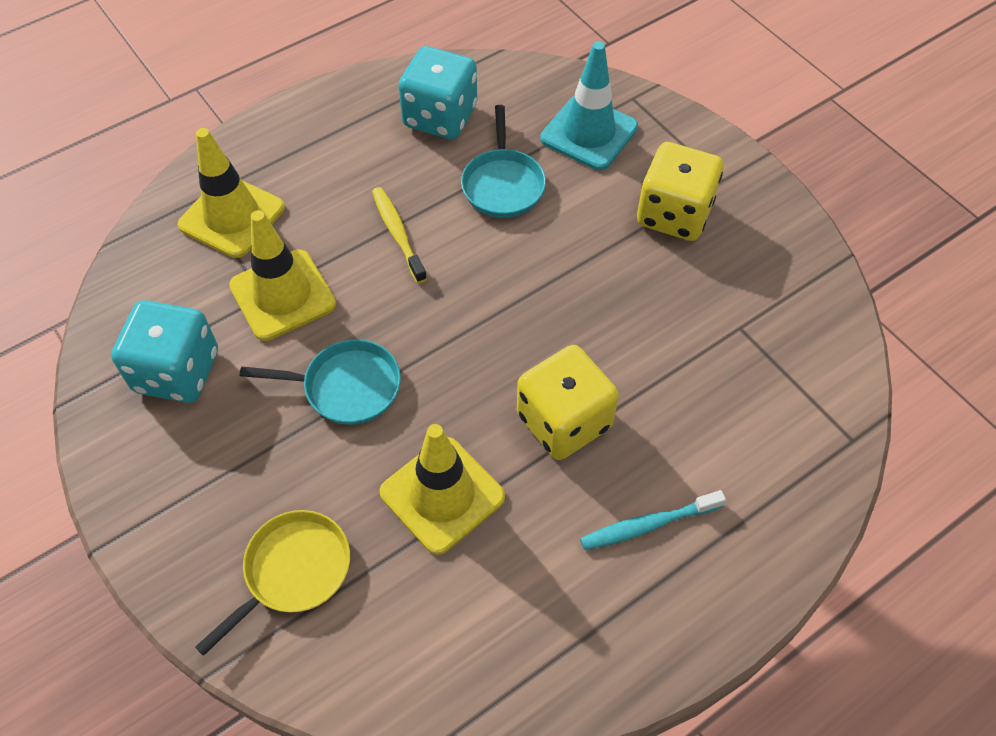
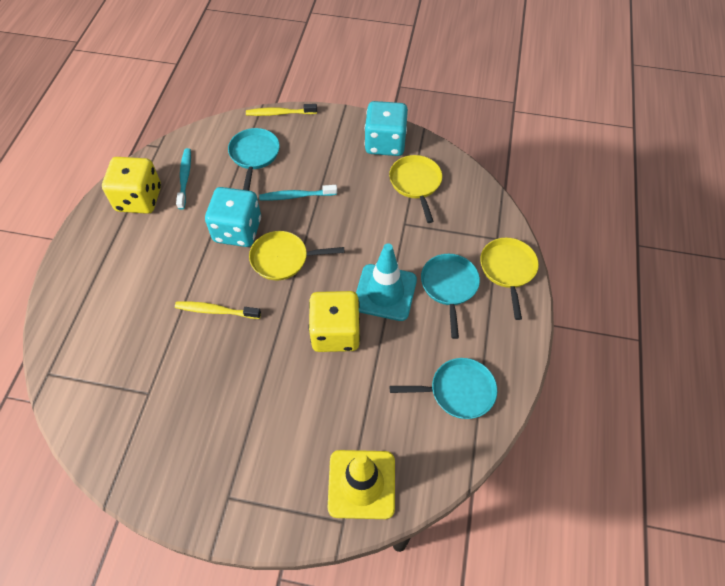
turquoise pan: 2 -> 3
turquoise toothbrush: 1 -> 2
yellow pan: 1 -> 3
yellow toothbrush: 1 -> 2
yellow traffic cone: 3 -> 1

